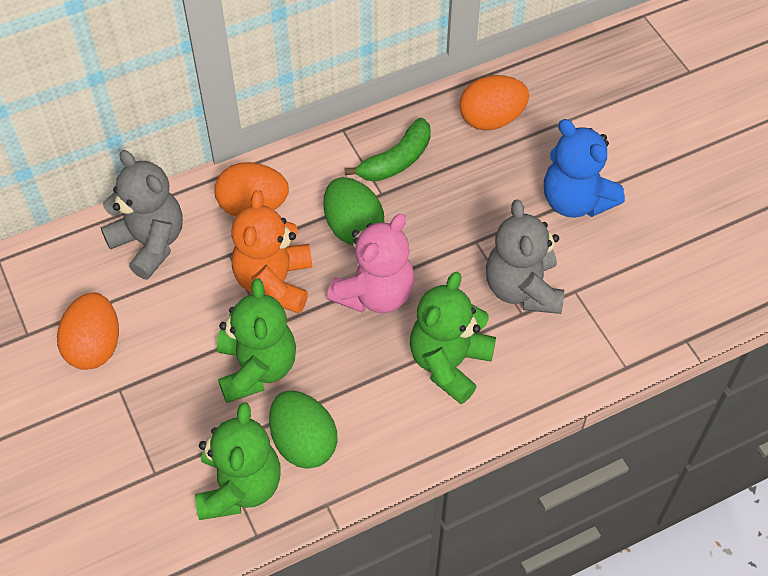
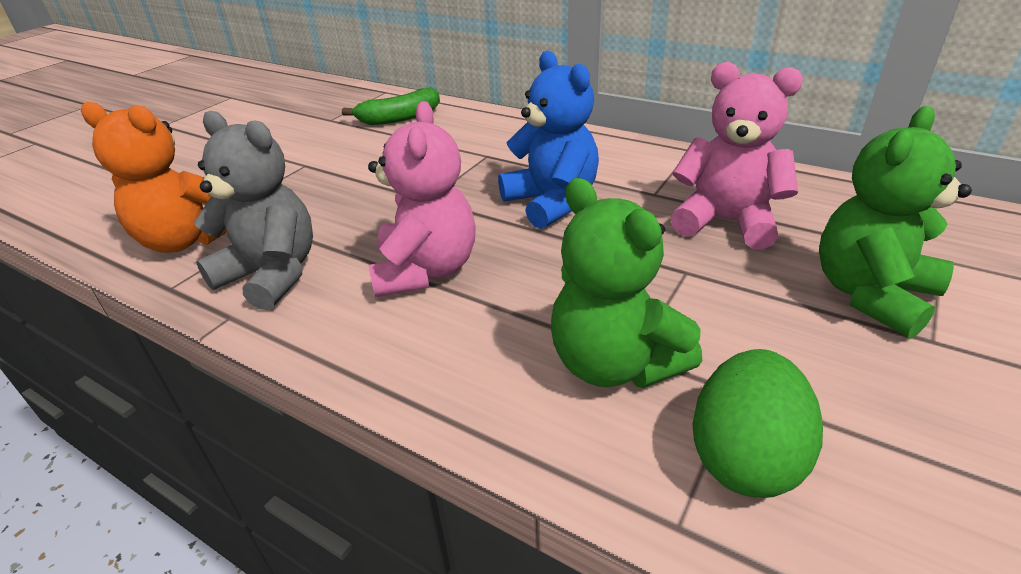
green egg: 2 -> 1
green teddy bear: 3 -> 2
grey teddy bear: 2 -> 1
orange egg: 3 -> 0
pink teddy bear: 1 -> 2

